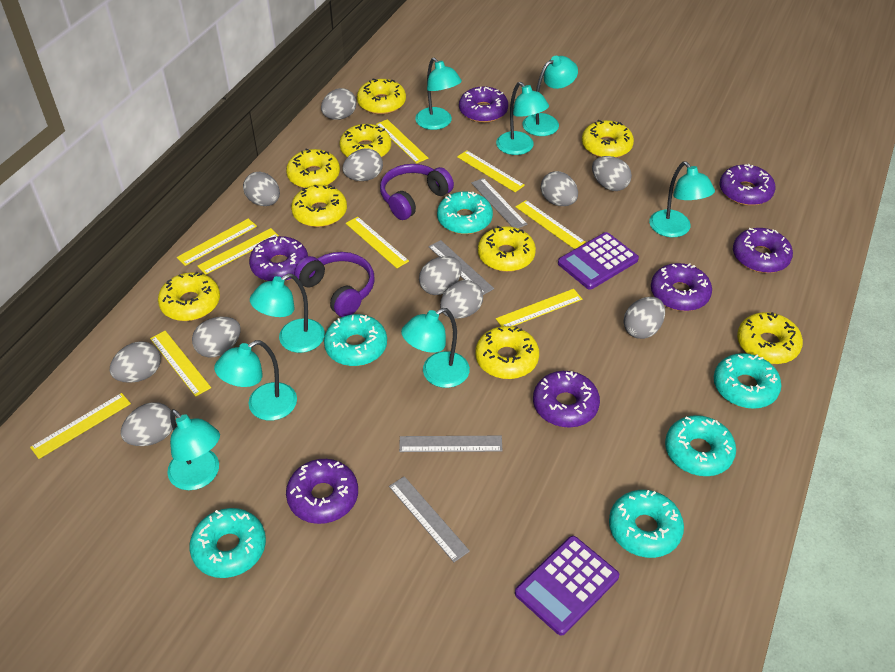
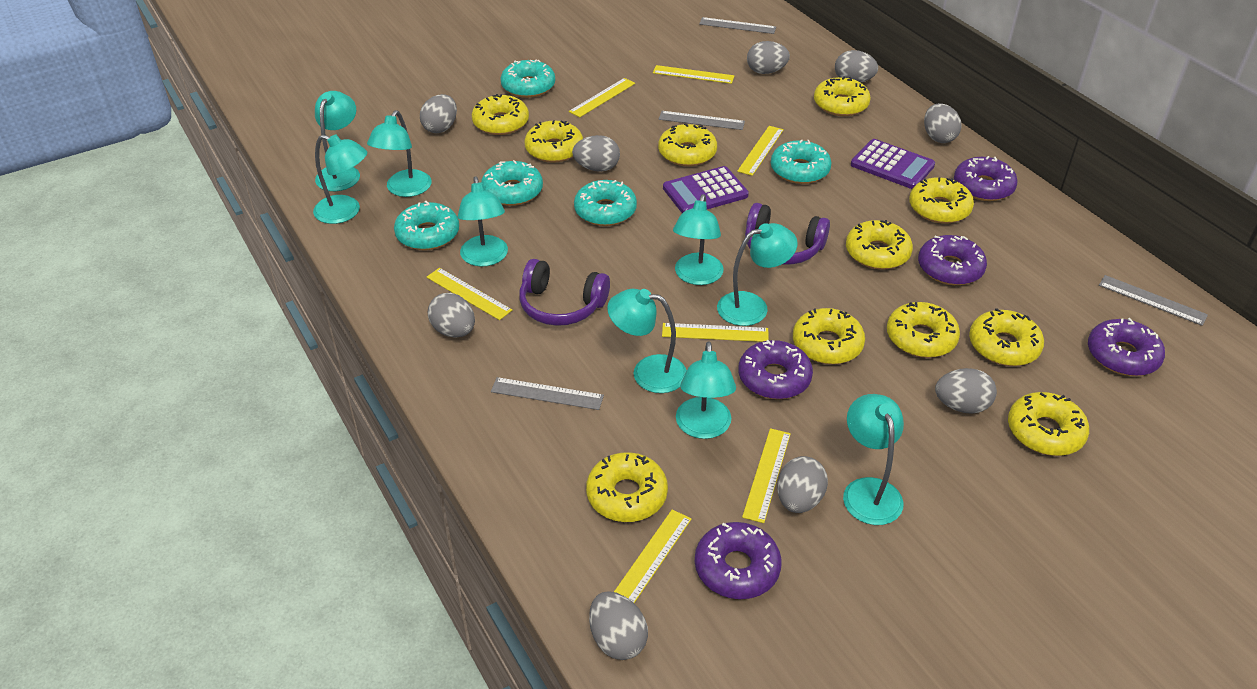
grey egg: 11 -> 9
purple donut: 7 -> 5
turquoise donut: 6 -> 5
turquoise lamp: 8 -> 9
yellow donut: 9 -> 11
yellow ruler: 9 -> 7

